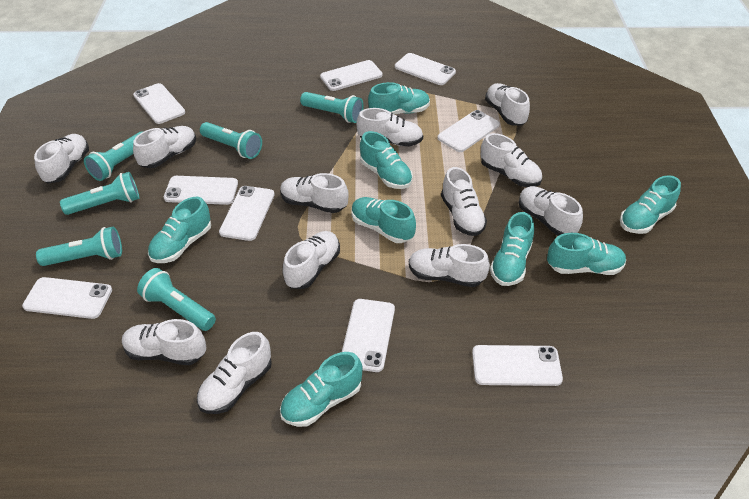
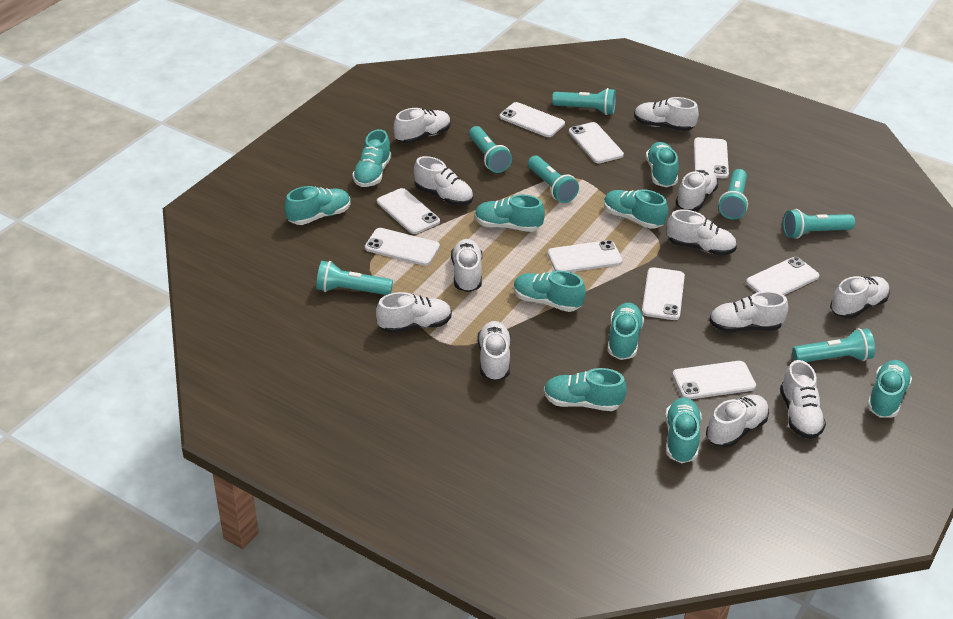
turquoise flashlight: 6 -> 7
turquoise shoe: 8 -> 10

